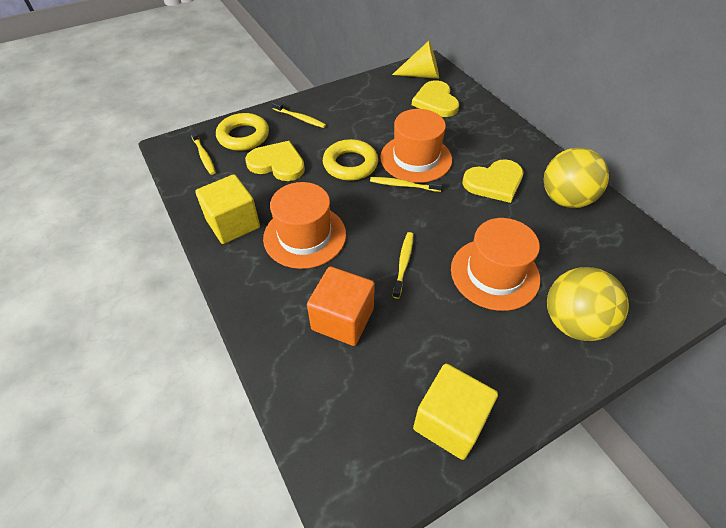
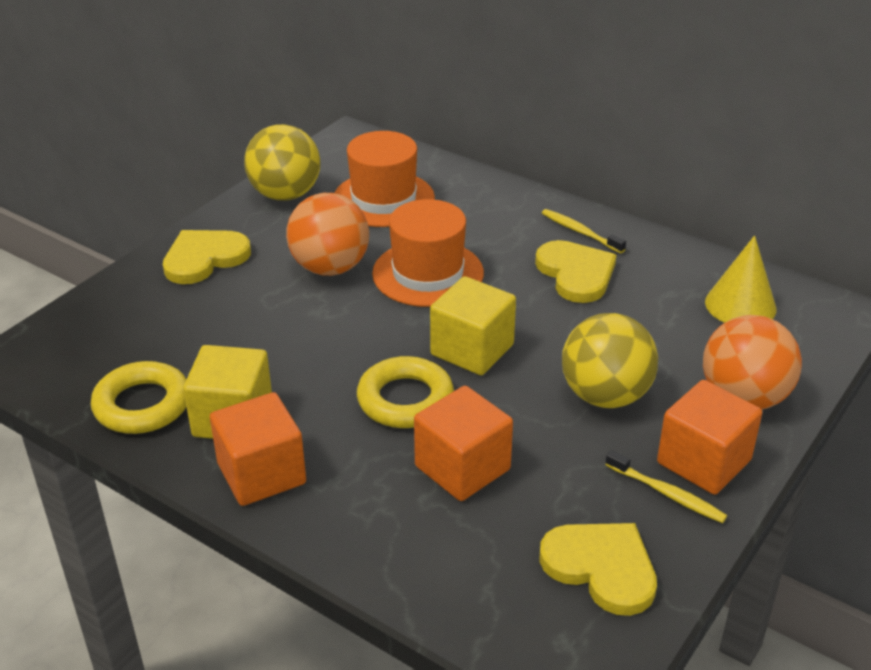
orange ball: 0 -> 2
orange cube: 1 -> 3
orange hat: 3 -> 2
yellow toothbrush: 4 -> 2

